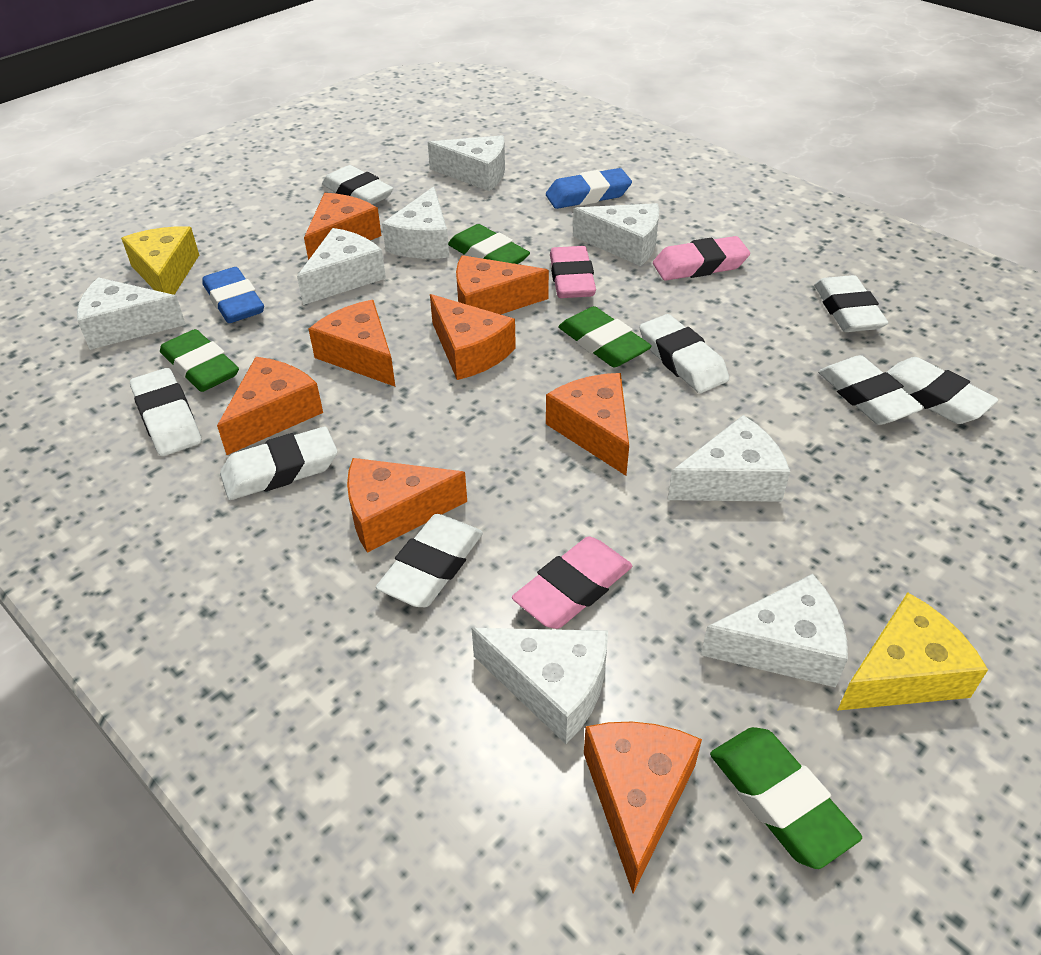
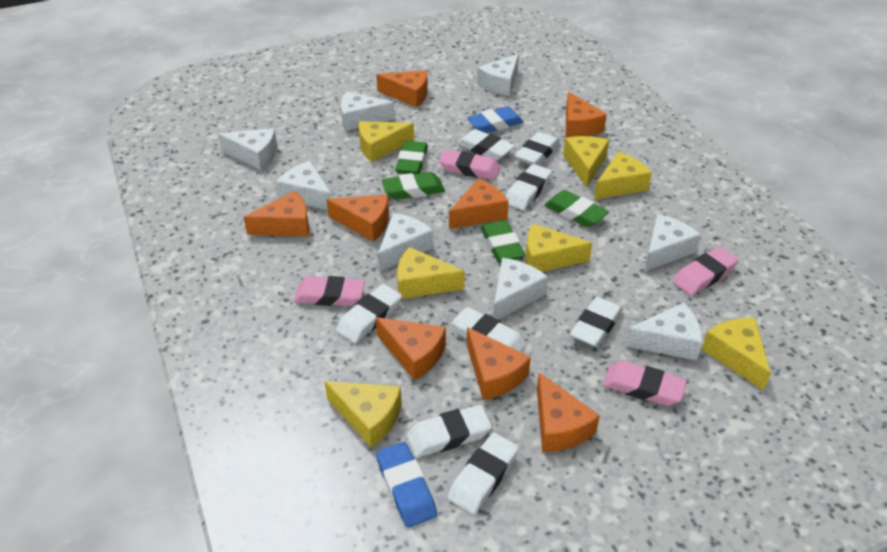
pink eraser: 3 -> 4
yellow cheese: 2 -> 7

